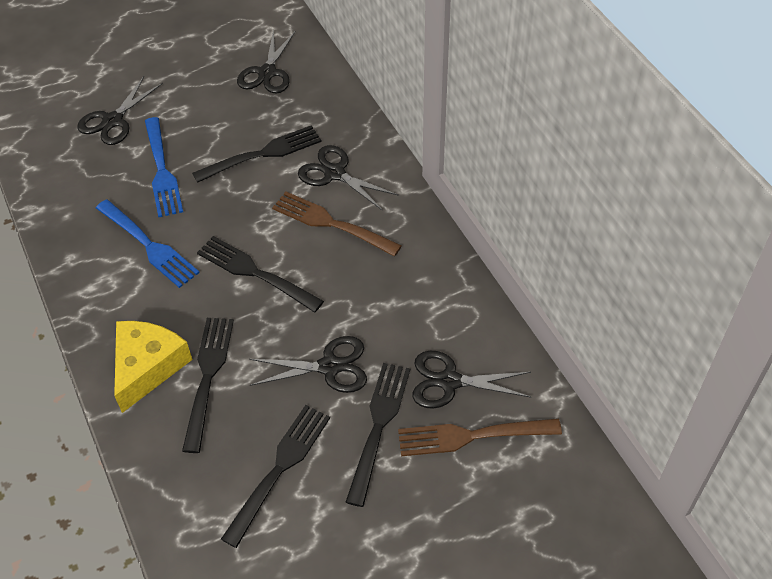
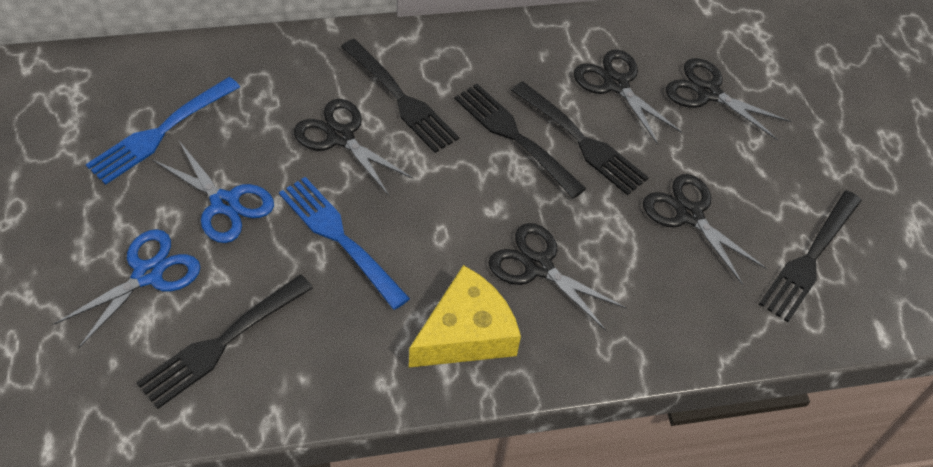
blue scissors: 0 -> 2
brown fork: 2 -> 0

